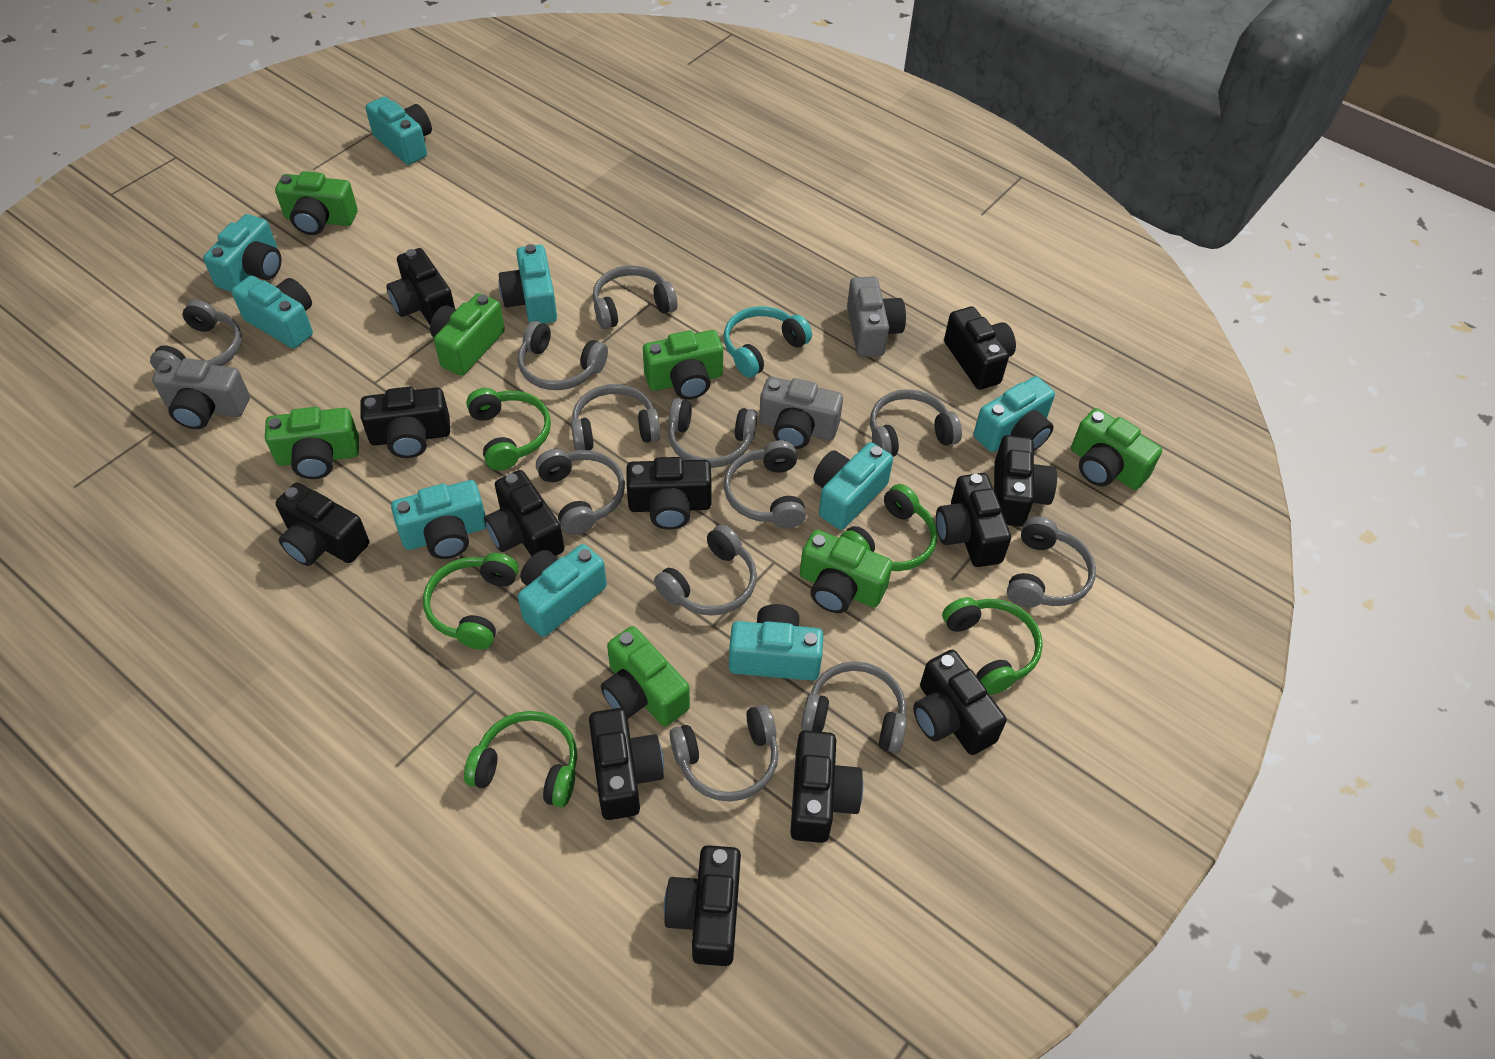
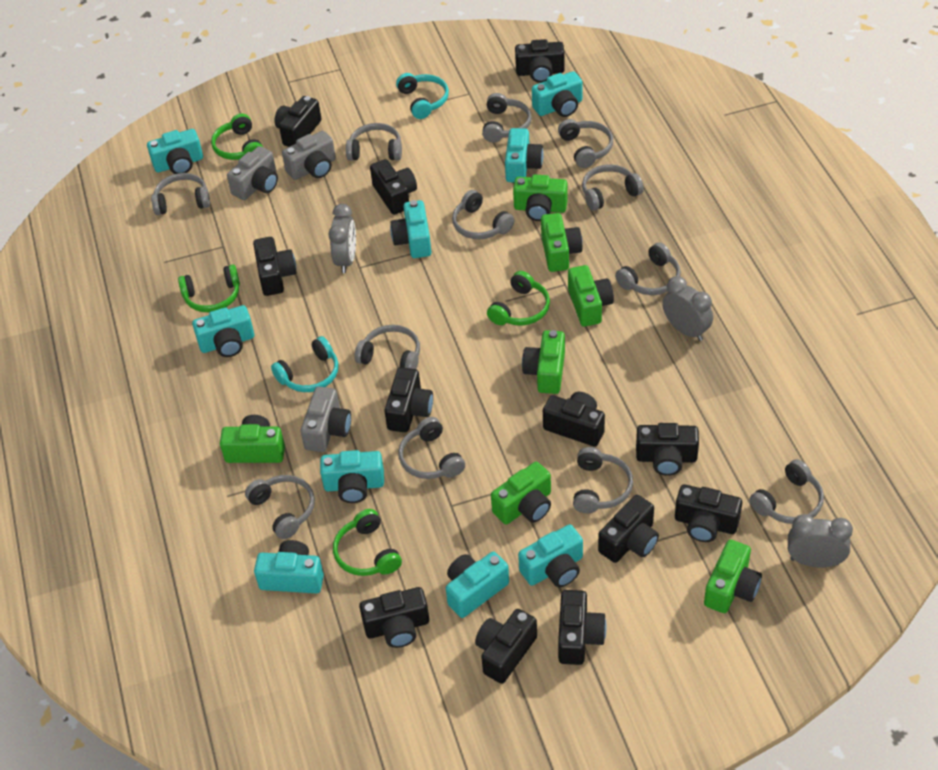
green headphones: 5 -> 4
grey clock: 0 -> 3
turquoise headphones: 1 -> 2

